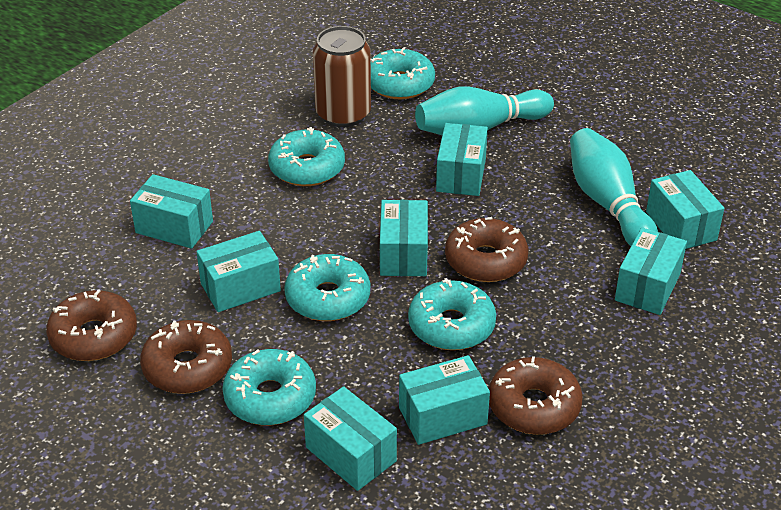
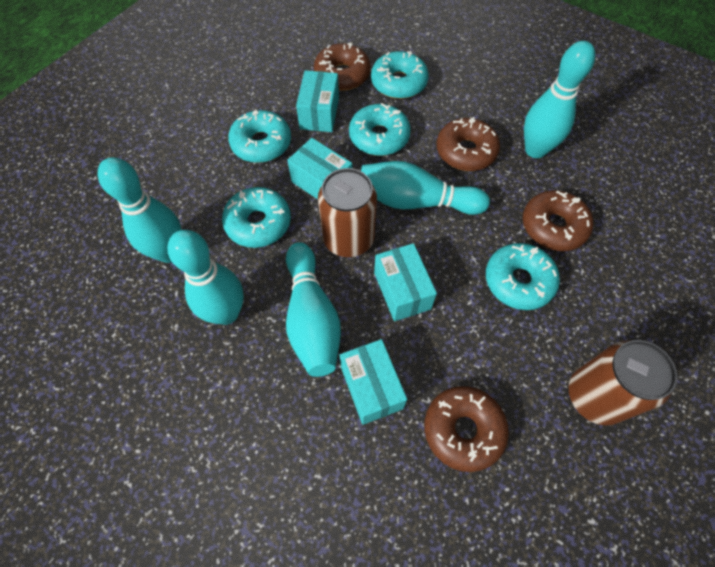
brown can: 1 -> 2
turquoise bowling pin: 2 -> 5
turquoise box: 8 -> 4

